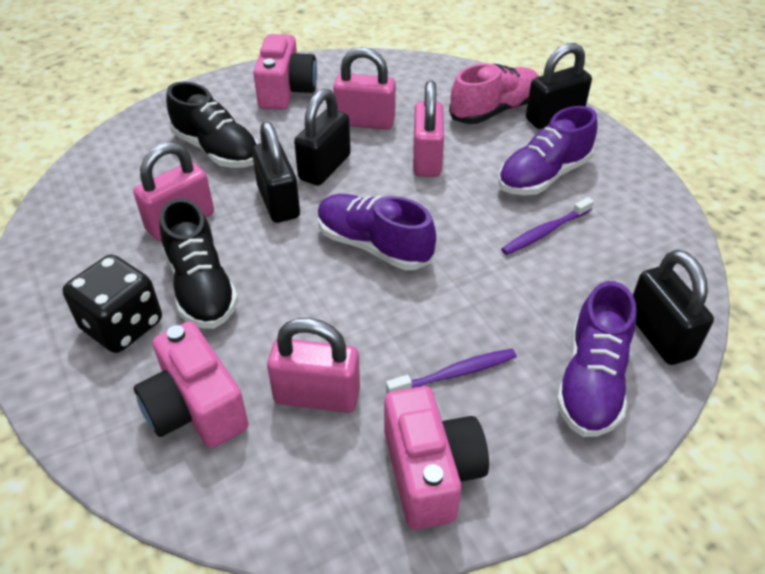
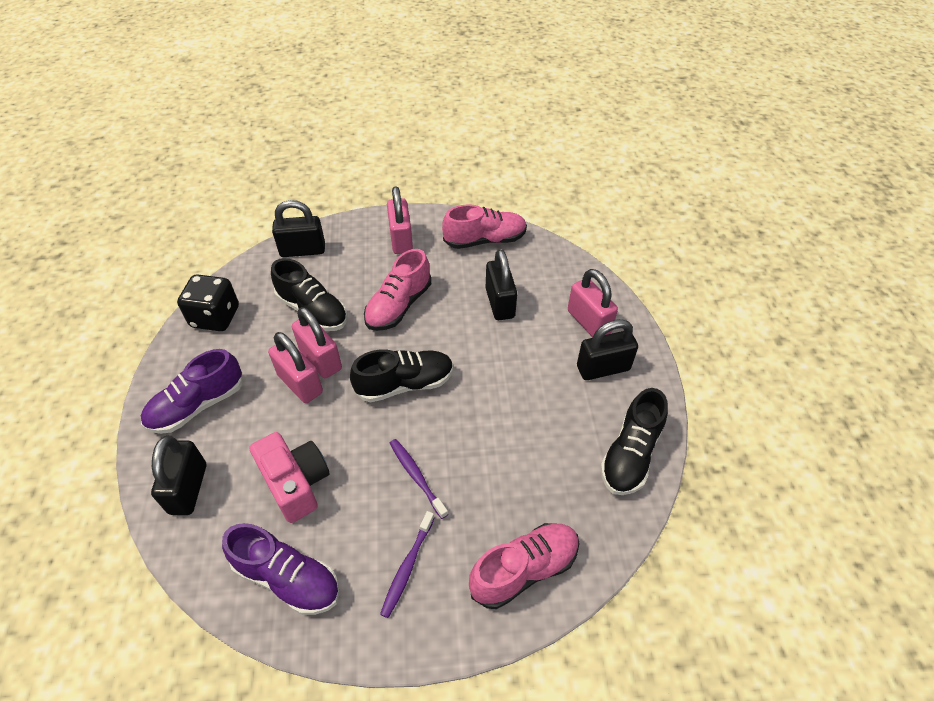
black shoe: 2 -> 3
pink camera: 3 -> 1
pink shoe: 1 -> 3
purple shoe: 3 -> 2

